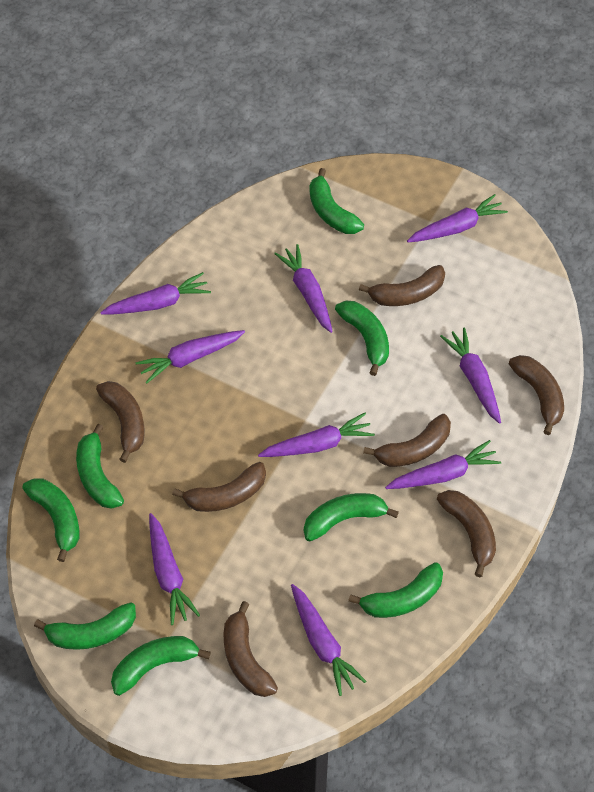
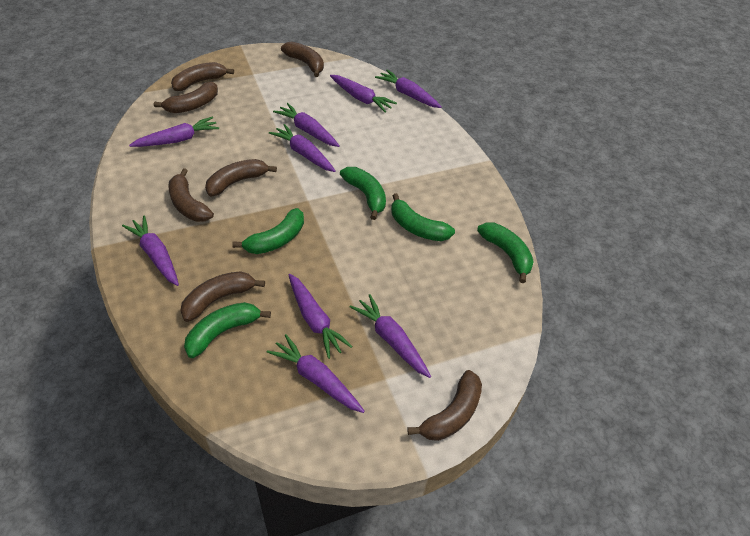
green banana: 8 -> 5

